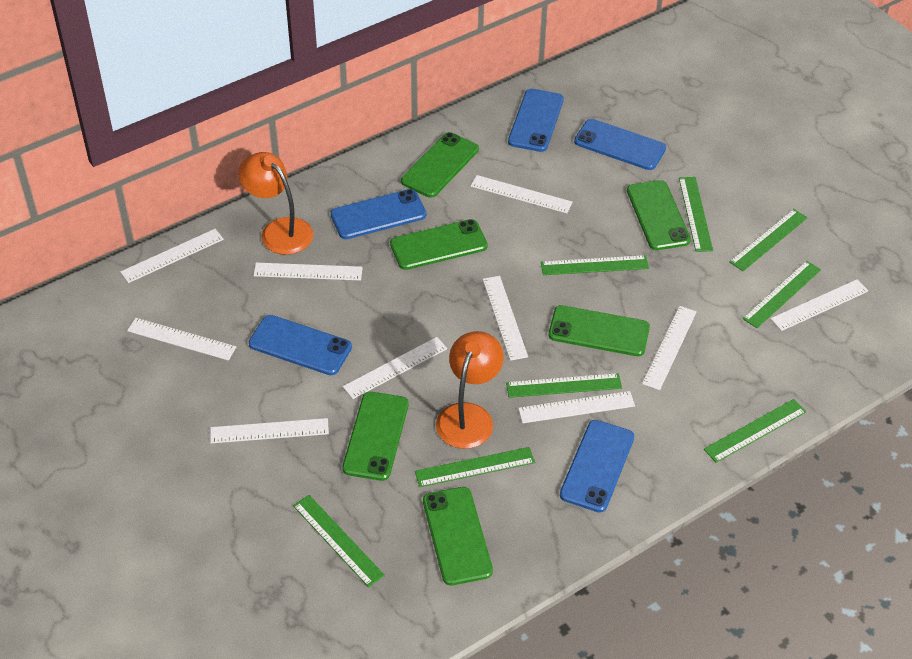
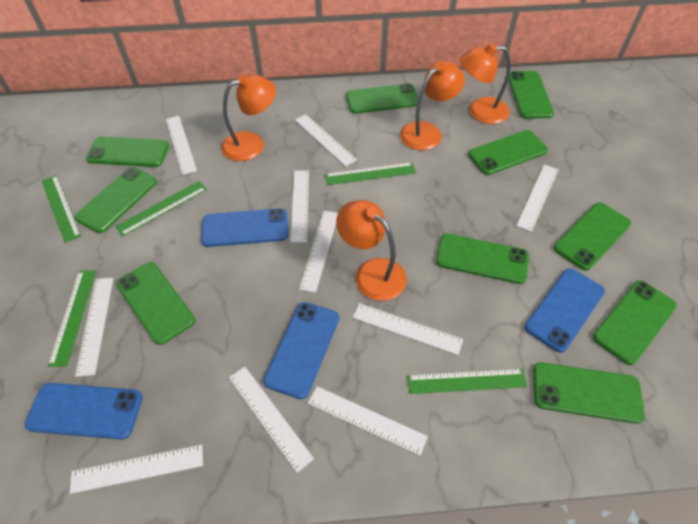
blue phone: 5 -> 4
green phone: 6 -> 10
green ruler: 8 -> 5
orange lamp: 2 -> 4

